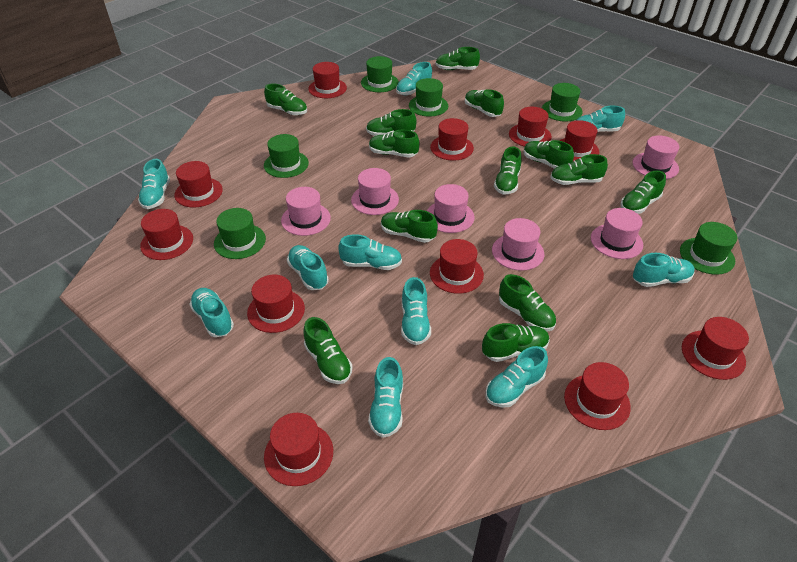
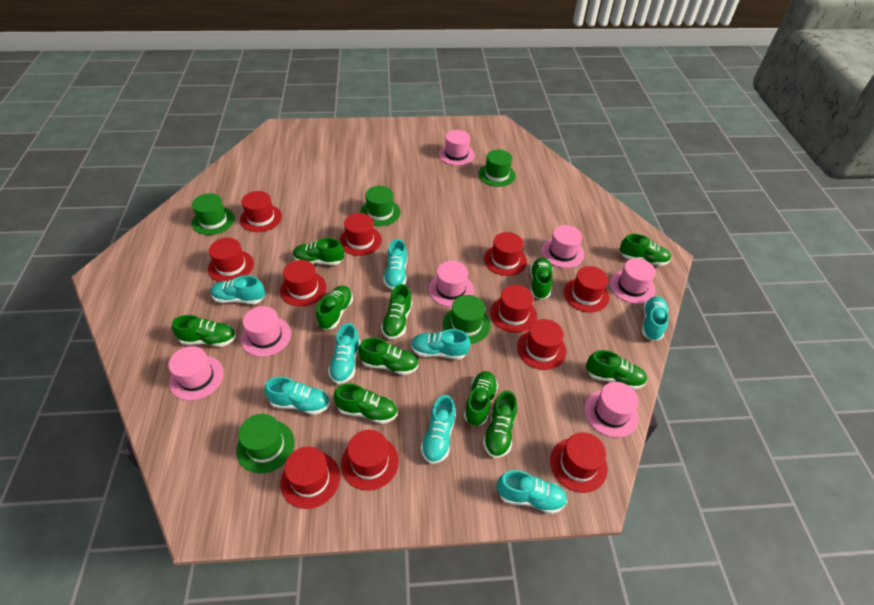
green hat: 6 -> 5
green shoe: 13 -> 11
pink hat: 6 -> 7
turquoise shoe: 10 -> 8

